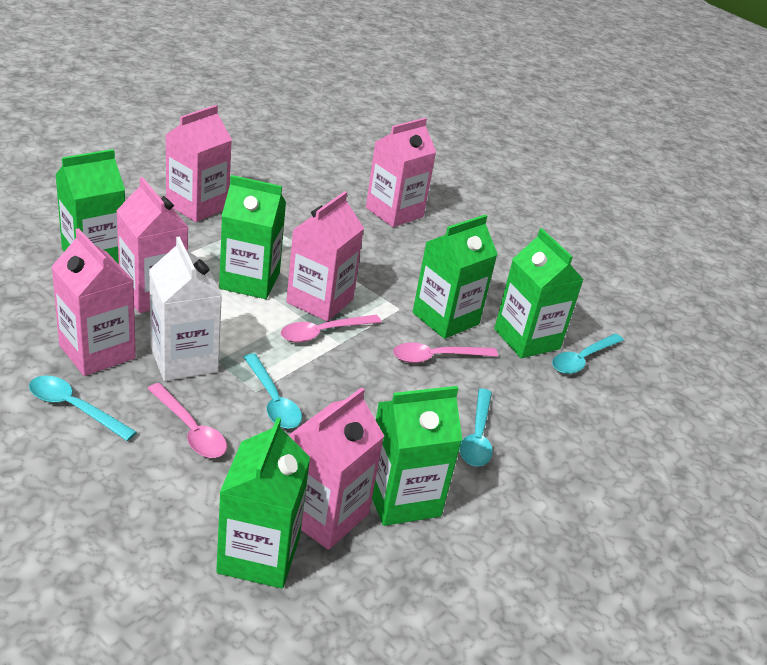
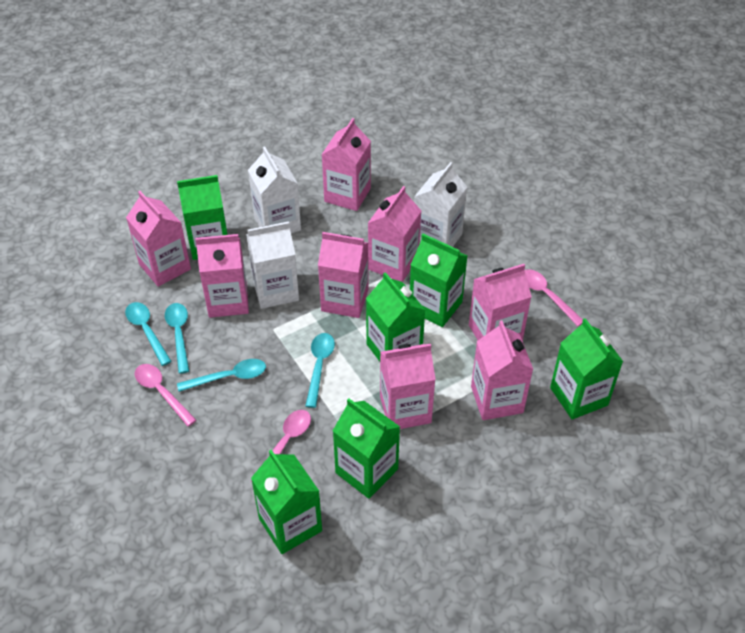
pink carton: 6 -> 8
white carton: 1 -> 3

